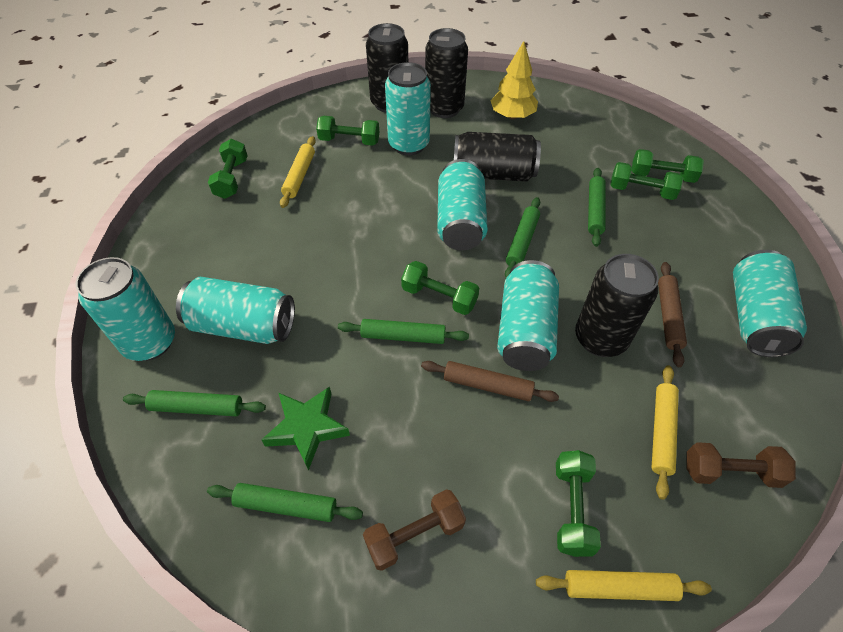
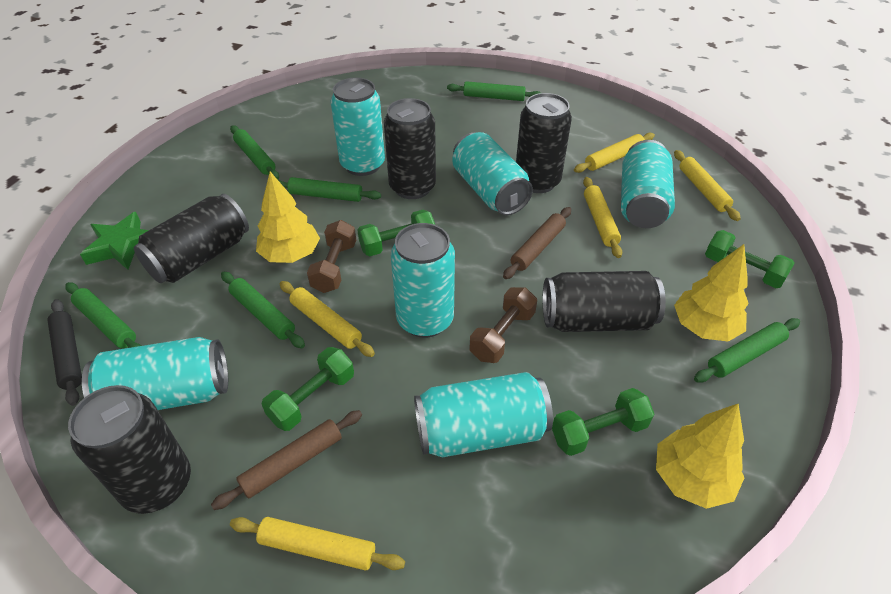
black can: 4 -> 5
black rolling pin: 0 -> 1
green dumbbell: 6 -> 4
green rolling pin: 5 -> 6
yellow rolling pin: 3 -> 5
yellow tree: 1 -> 3

